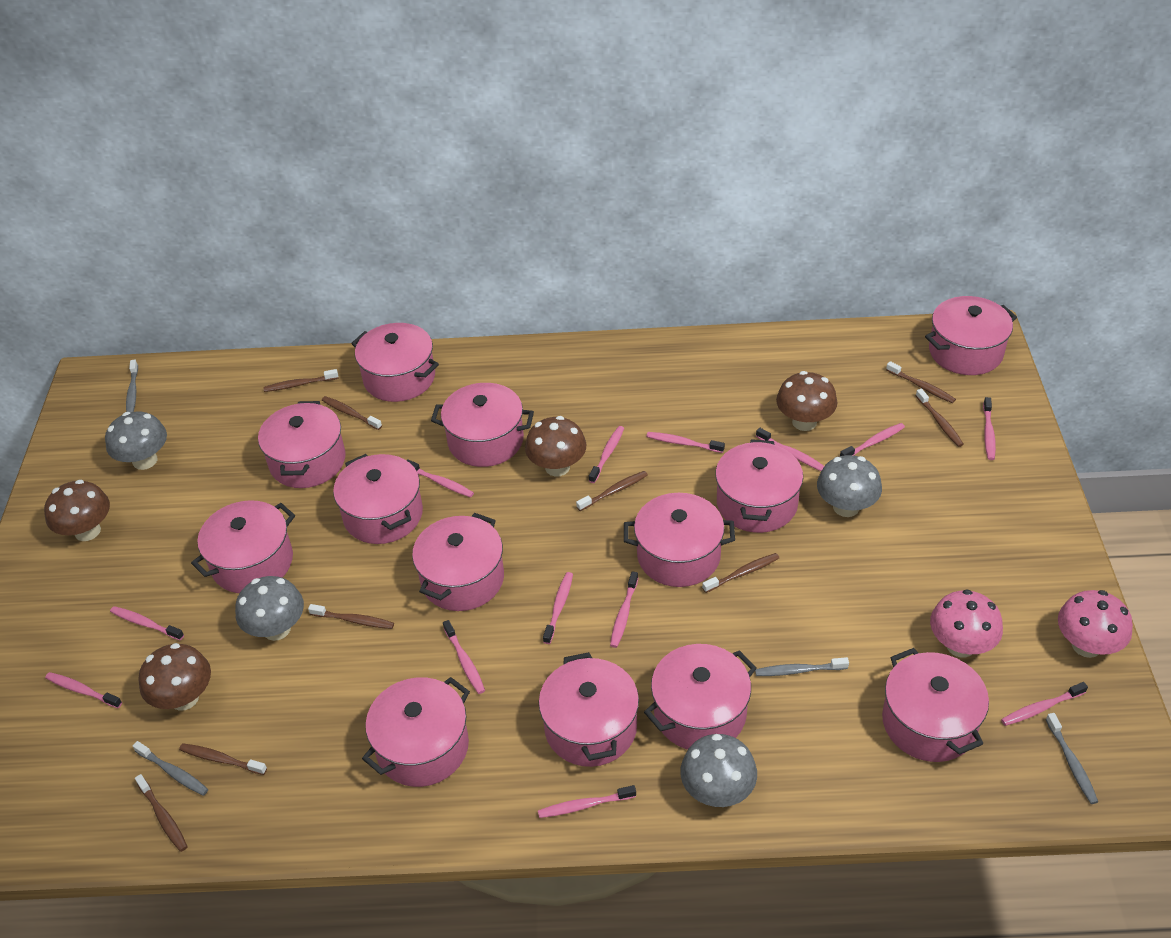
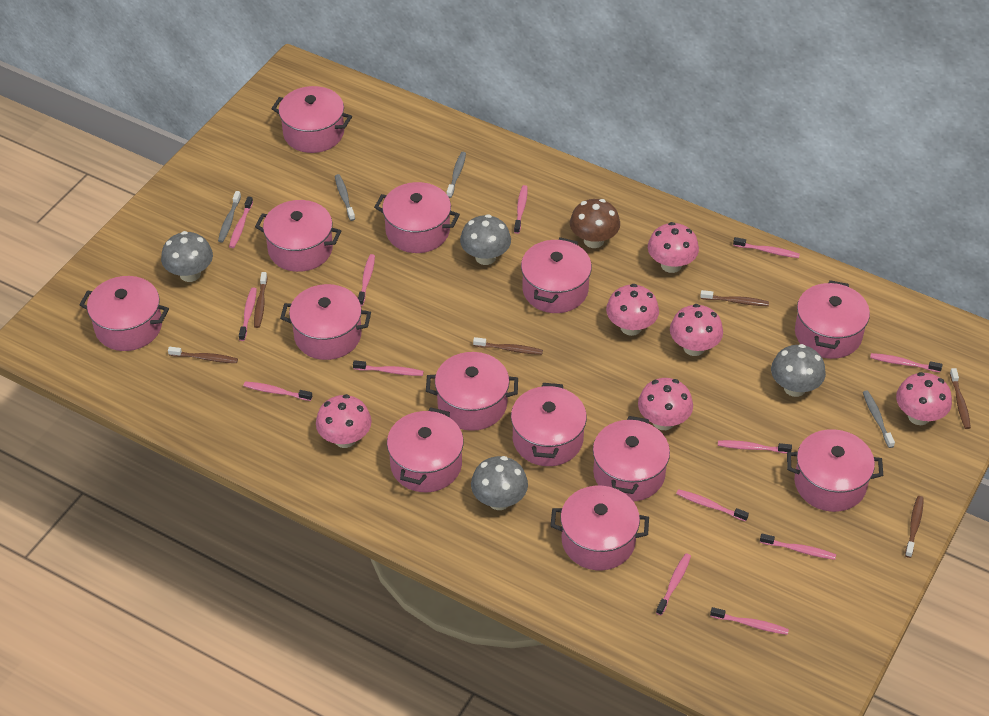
brown mushroom: 4 -> 1
brown toothbrush: 9 -> 6
pink mushroom: 2 -> 6

